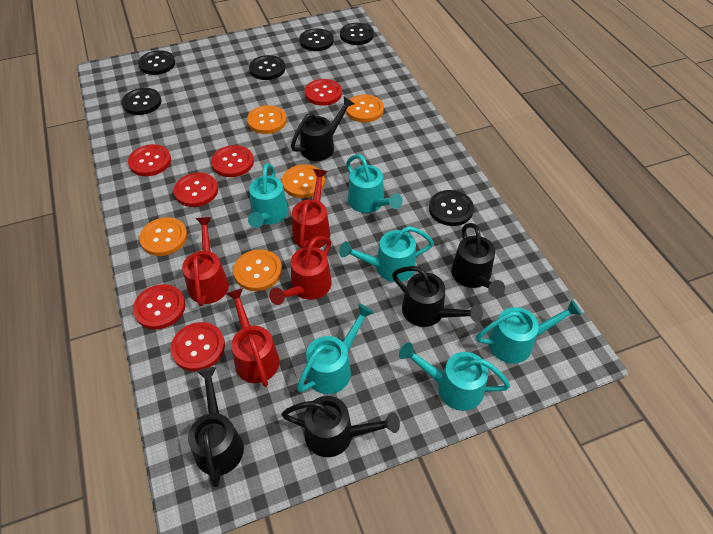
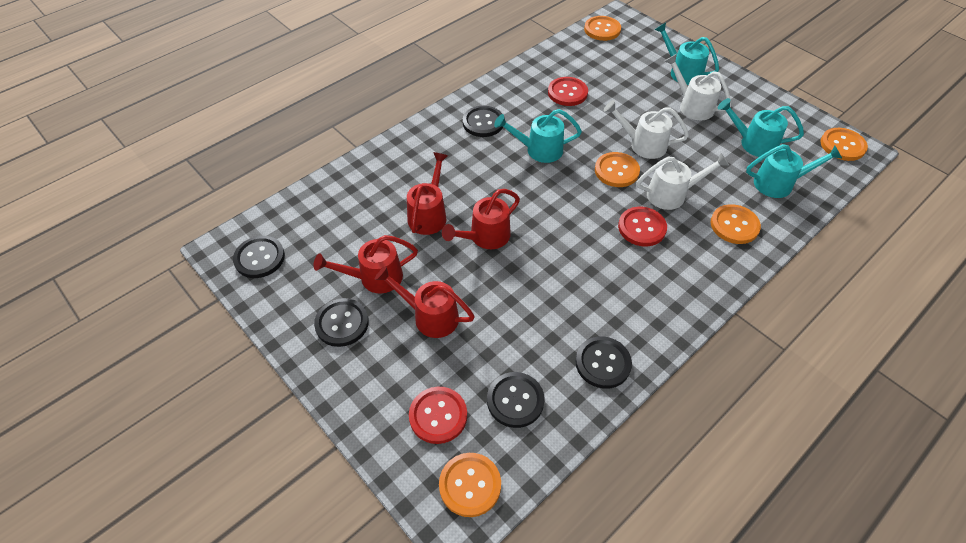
black button: 6 -> 5
black watering can: 5 -> 0
red button: 6 -> 3
turquoise watering can: 6 -> 4
white watering can: 0 -> 3

